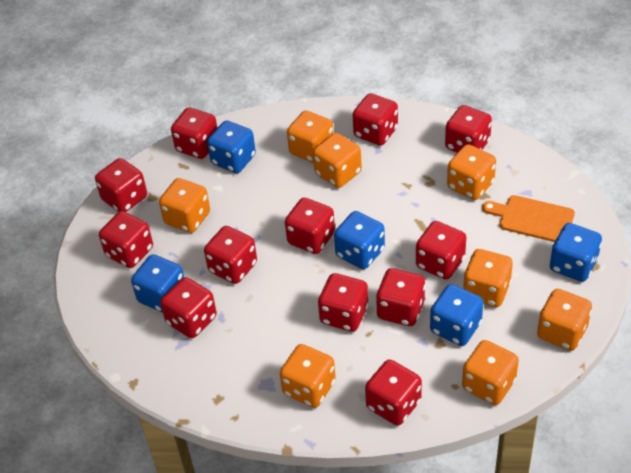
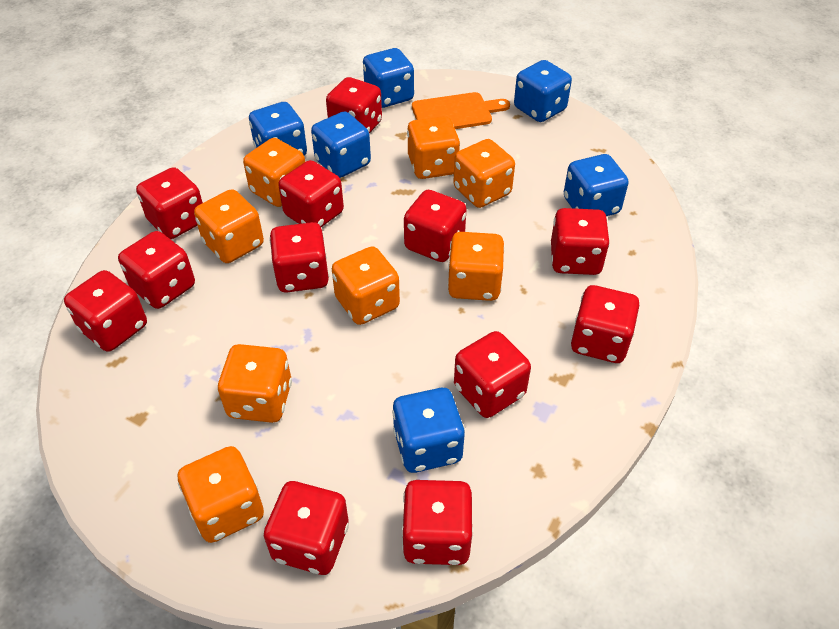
blue dice: 5 -> 6

